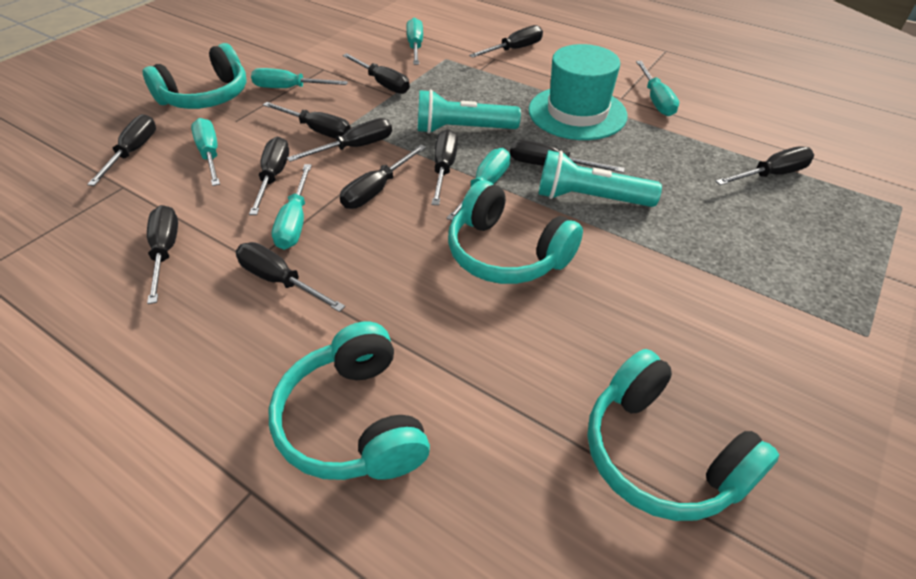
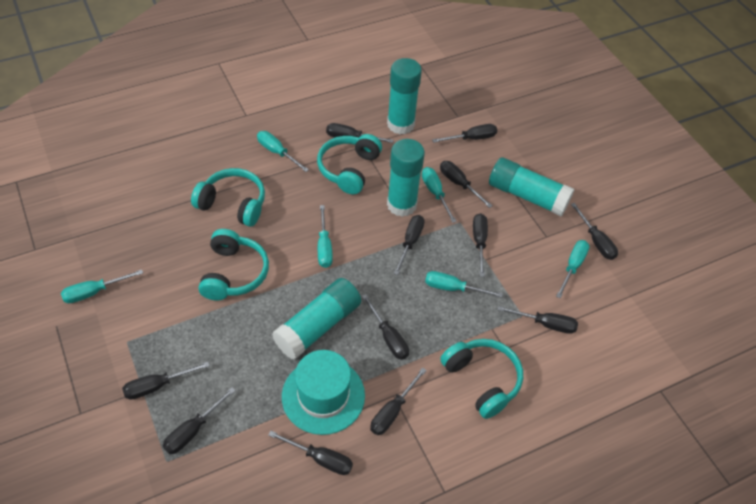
turquoise flashlight: 2 -> 0
turquoise glue stick: 0 -> 4

